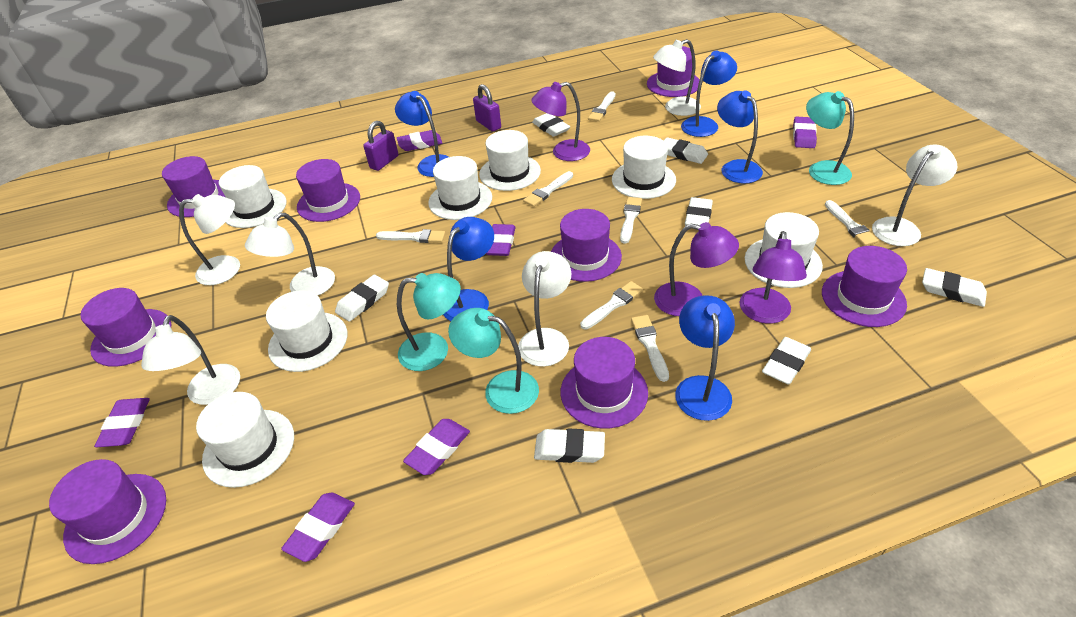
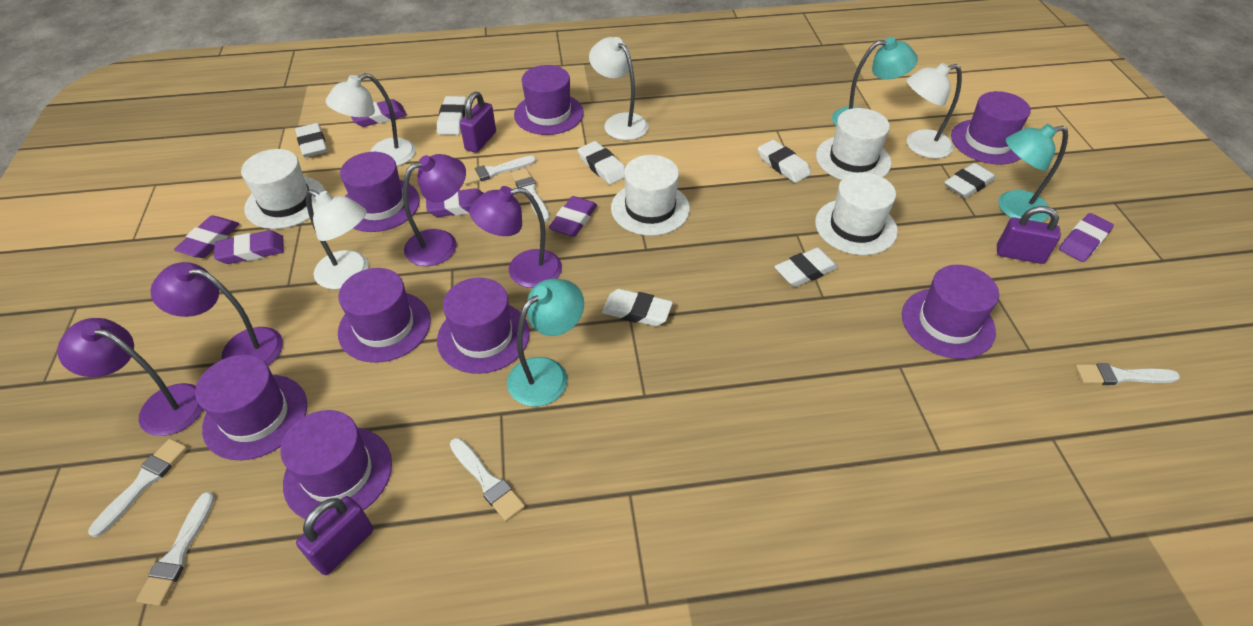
blue lamp: 5 -> 0
purple lamp: 3 -> 4
purple padlock: 2 -> 3
white brush: 7 -> 6
white hat: 7 -> 4
white lamp: 6 -> 4

